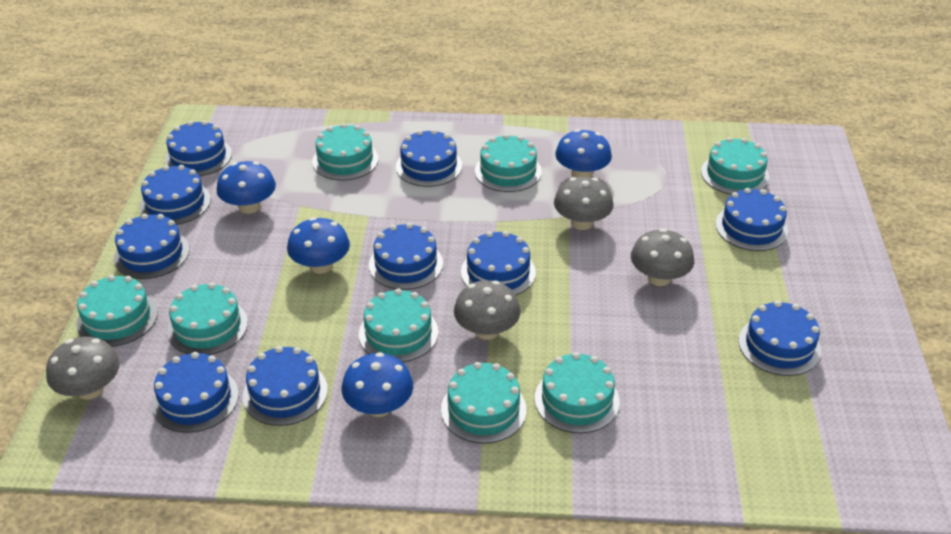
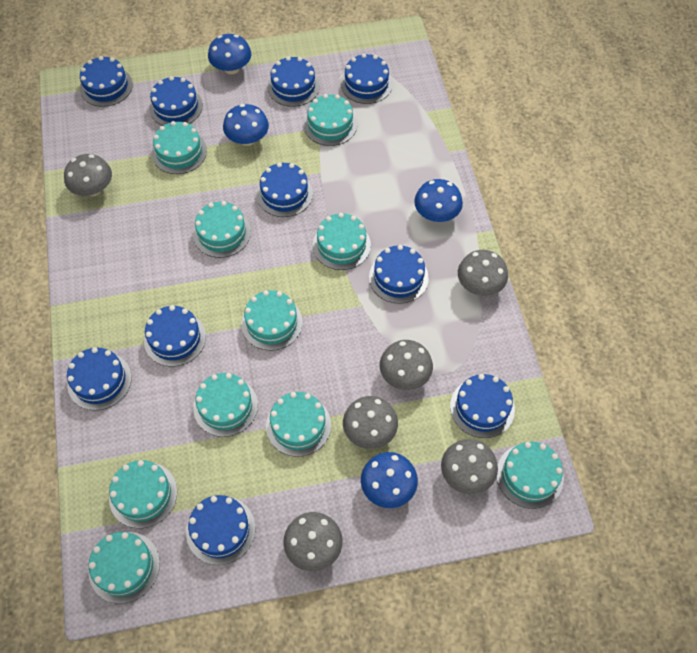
grey mushroom: 4 -> 6
turquoise cake: 8 -> 10

